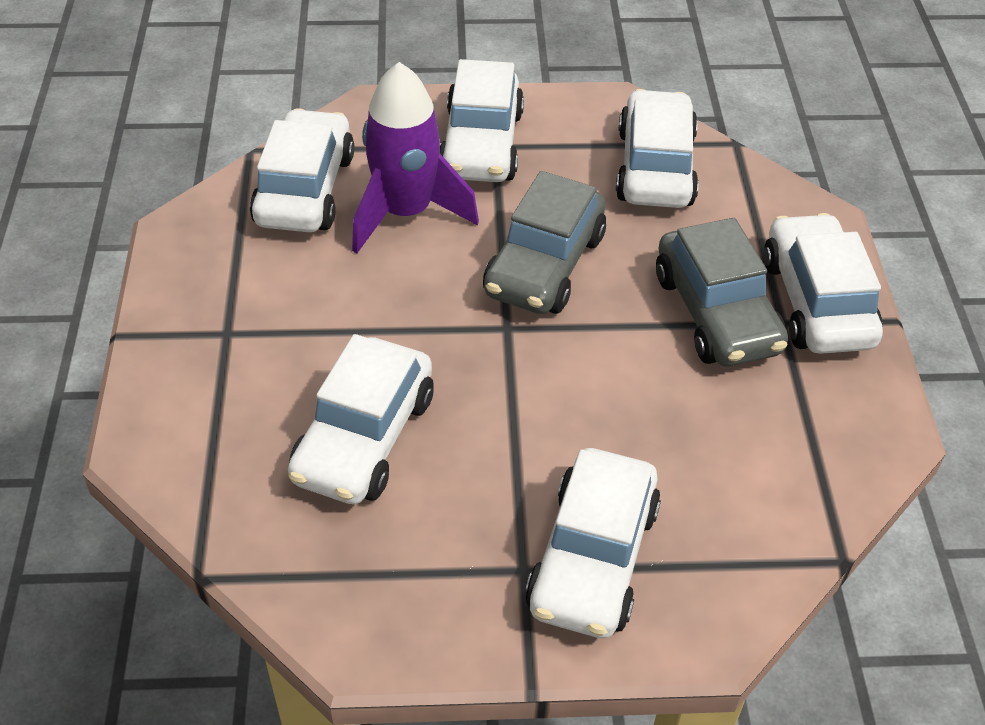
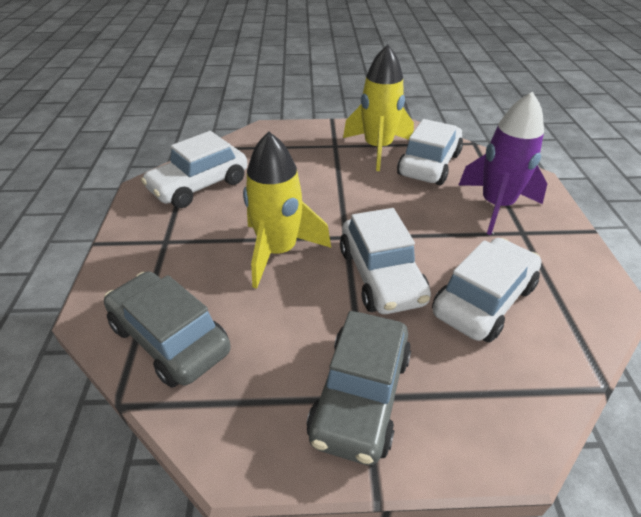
white car: 6 -> 4
yellow rocket: 0 -> 2

